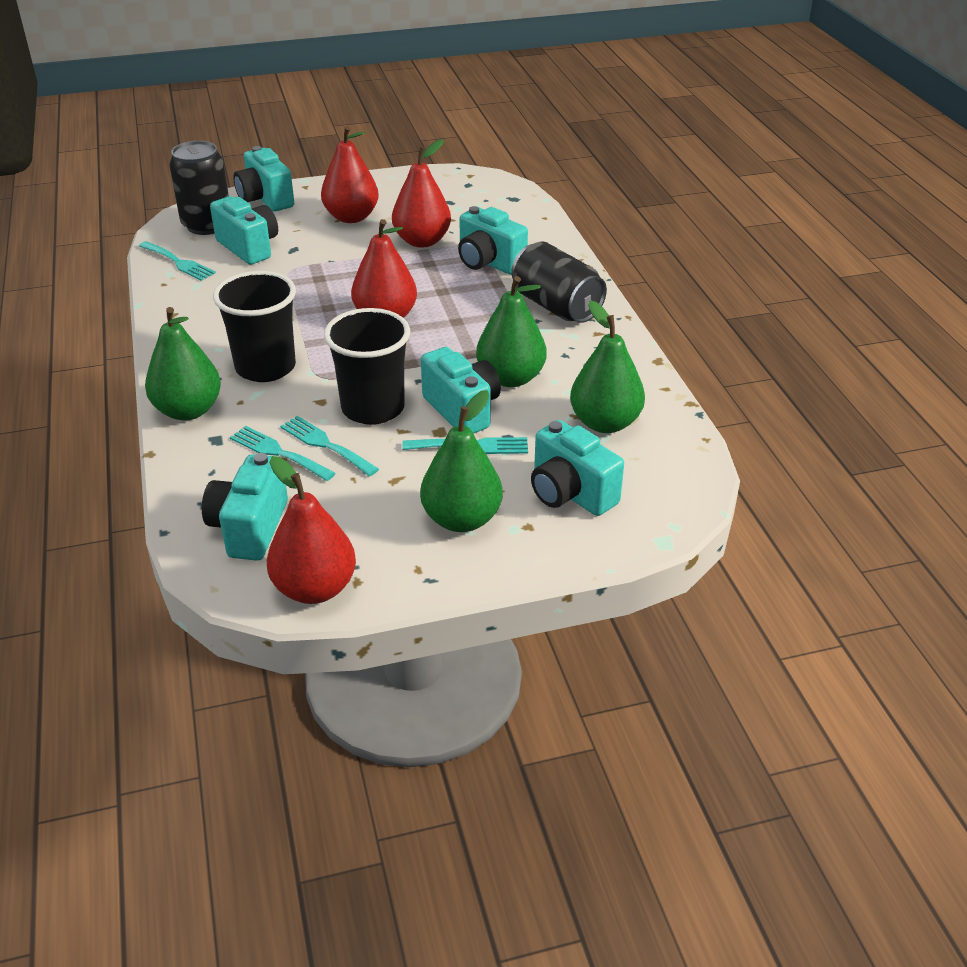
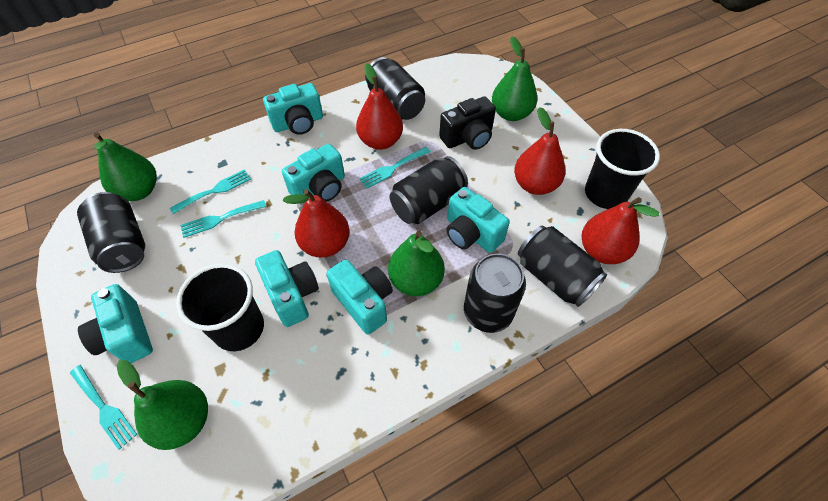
black camera: 0 -> 1
black can: 2 -> 5

